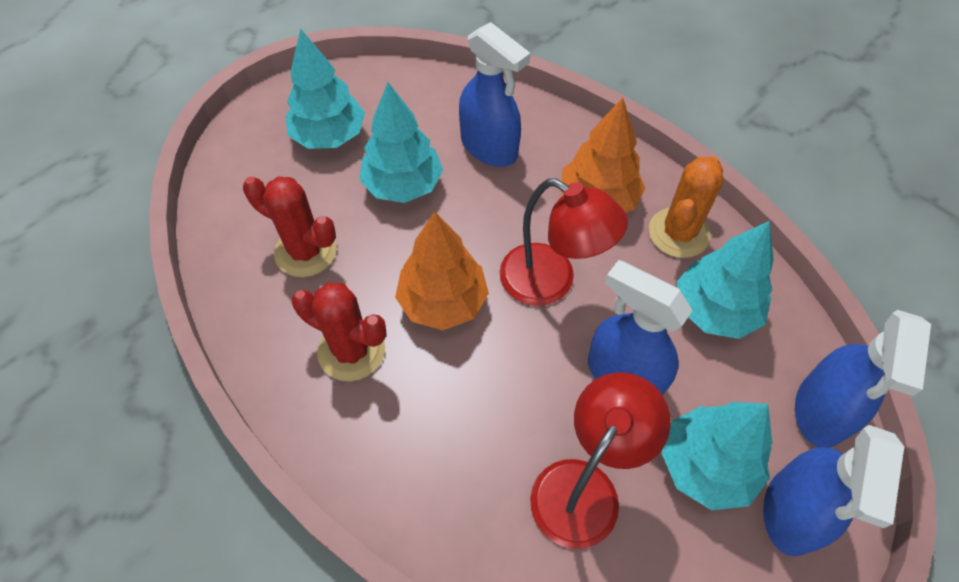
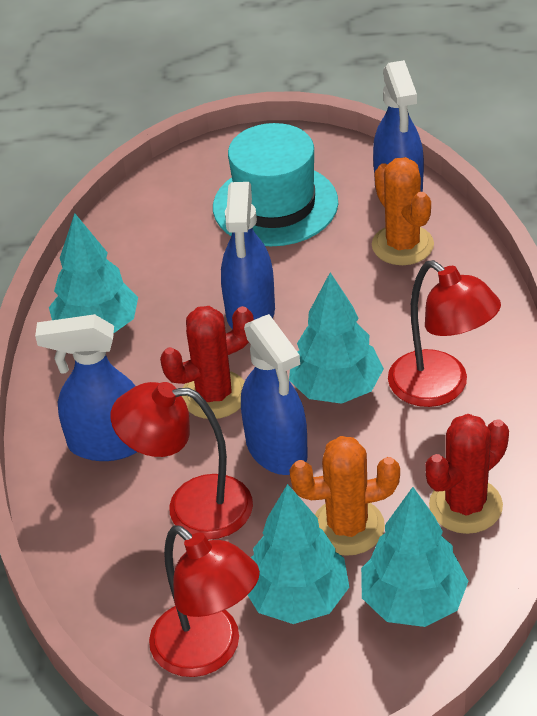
orange cactus: 1 -> 2
orange tree: 2 -> 0
red lamp: 2 -> 3
turquoise hat: 0 -> 1

